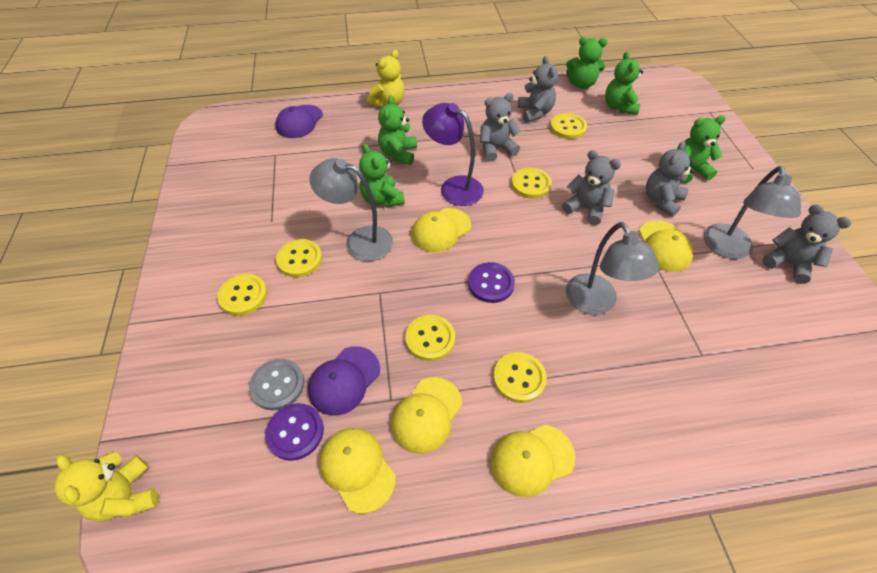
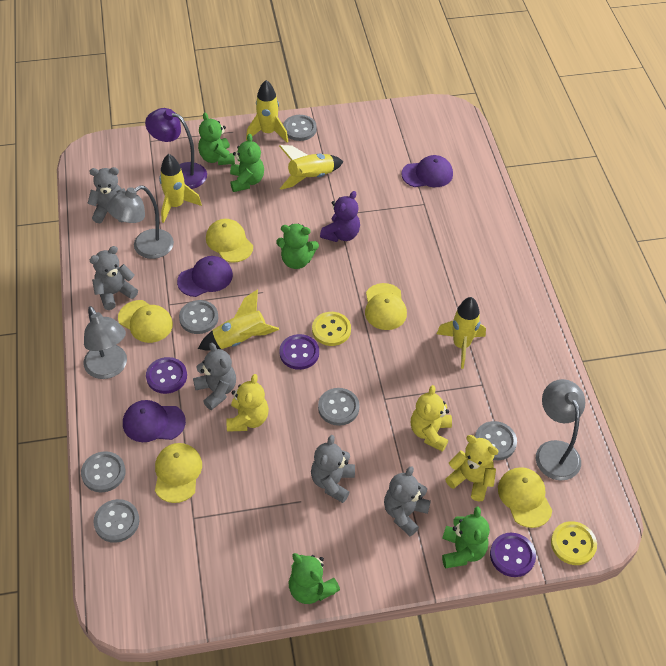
grey button: 1 -> 6
purple button: 2 -> 3
purple cap: 2 -> 3
purple teddy bear: 0 -> 1
yellow button: 6 -> 2
yellow rocket: 0 -> 5
yellow teddy bear: 2 -> 3

